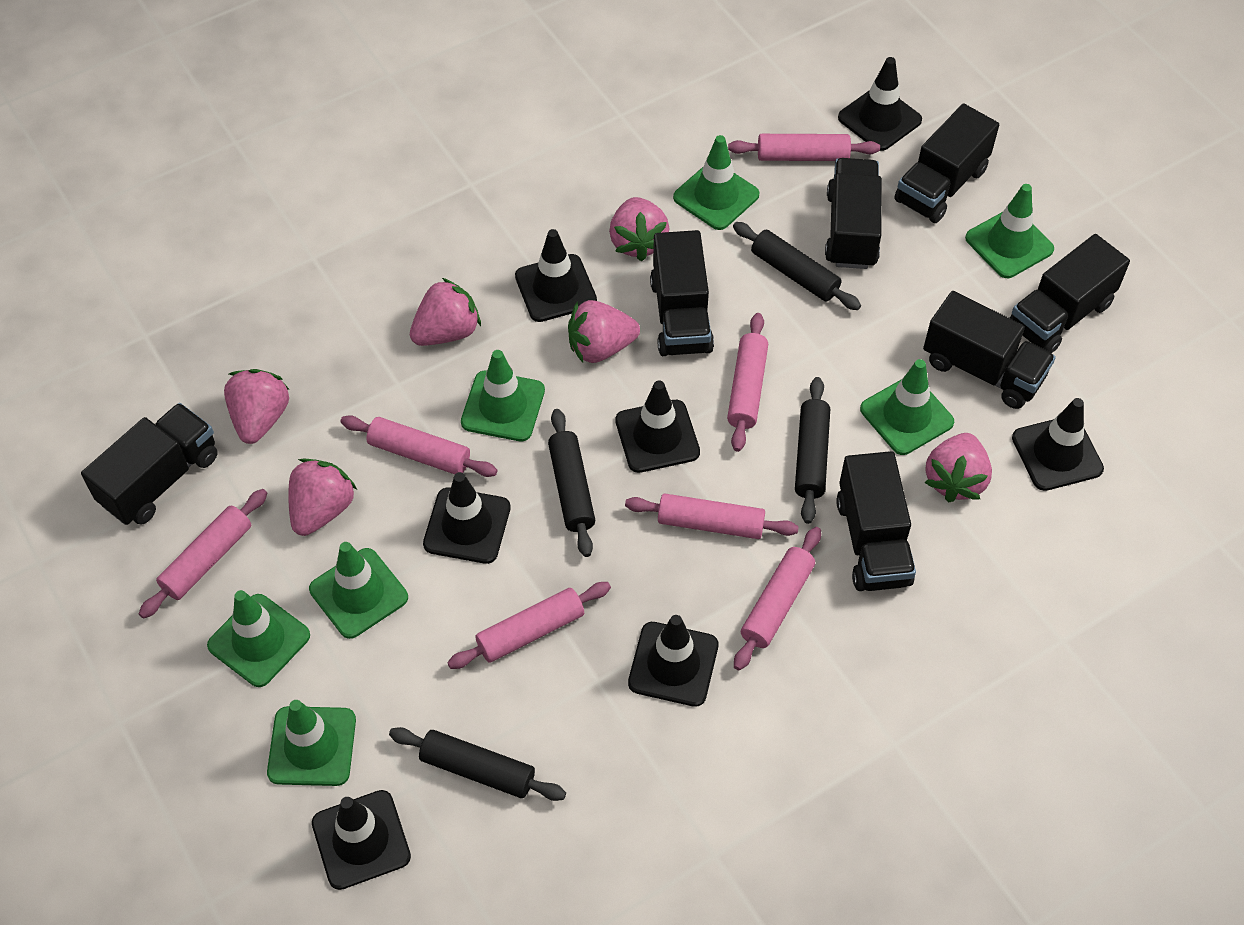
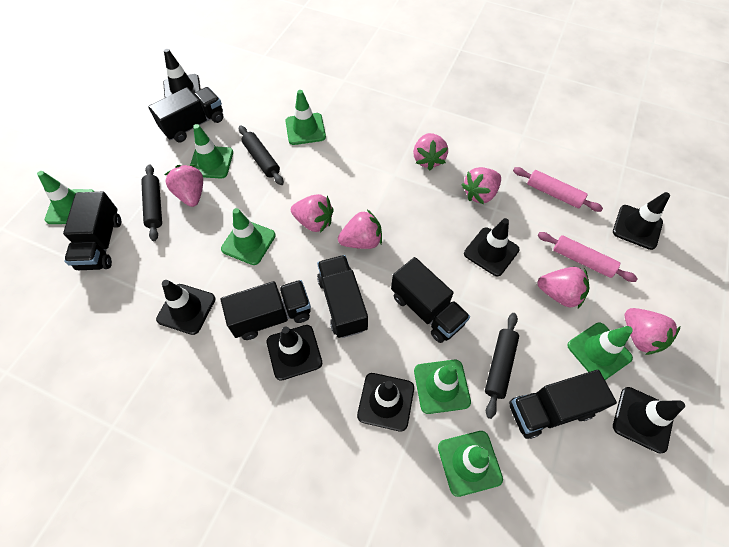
black rolling pin: 4 -> 3
black truck: 7 -> 6
pink rolling pin: 7 -> 2
pink strawberry: 6 -> 7

